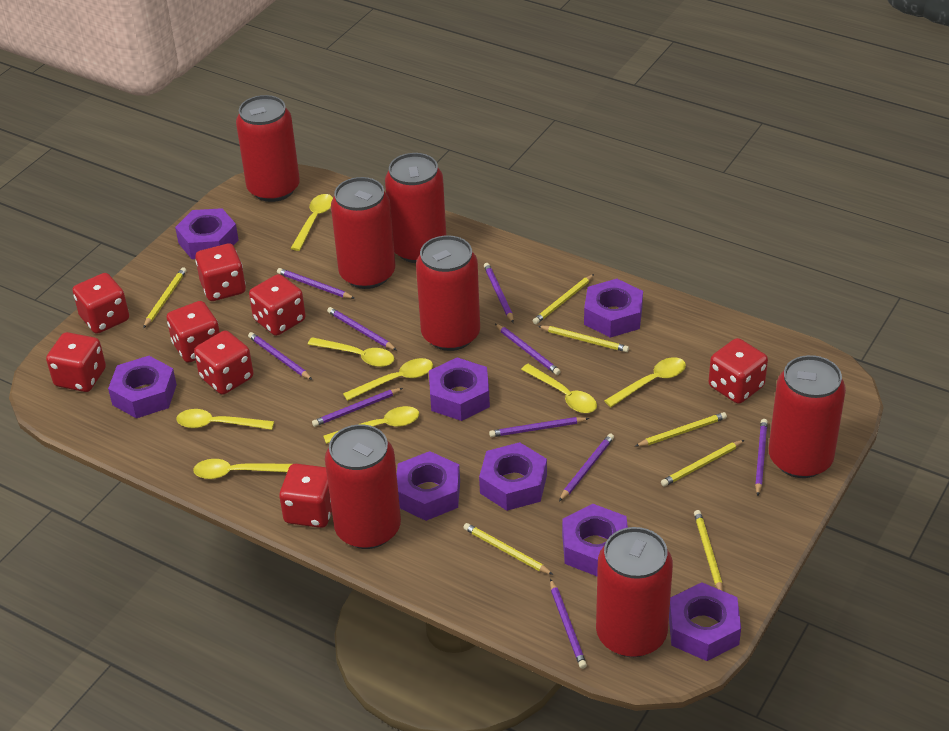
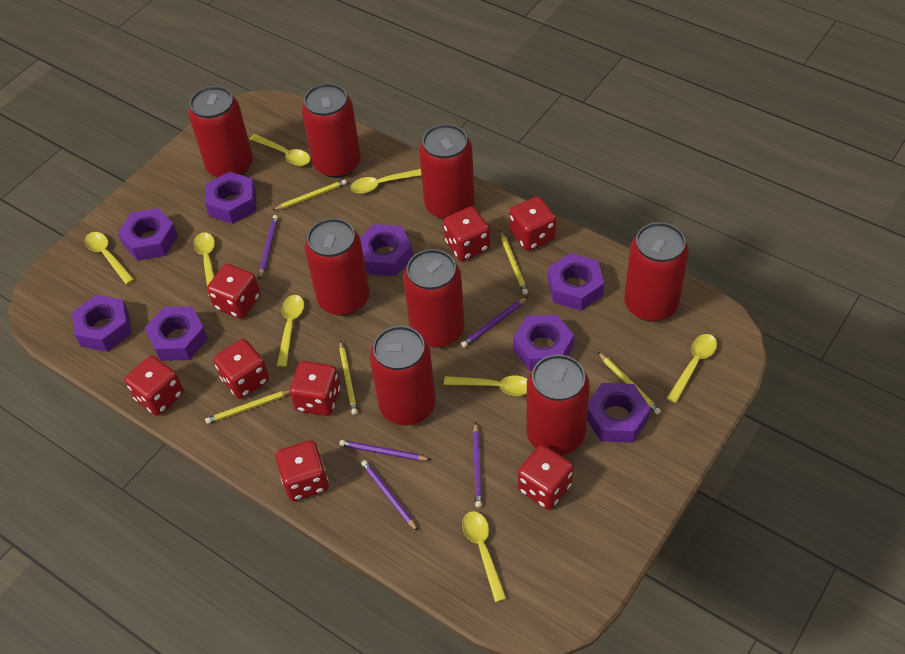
purple pencil: 10 -> 5
red can: 7 -> 8
yellow pencil: 7 -> 5

